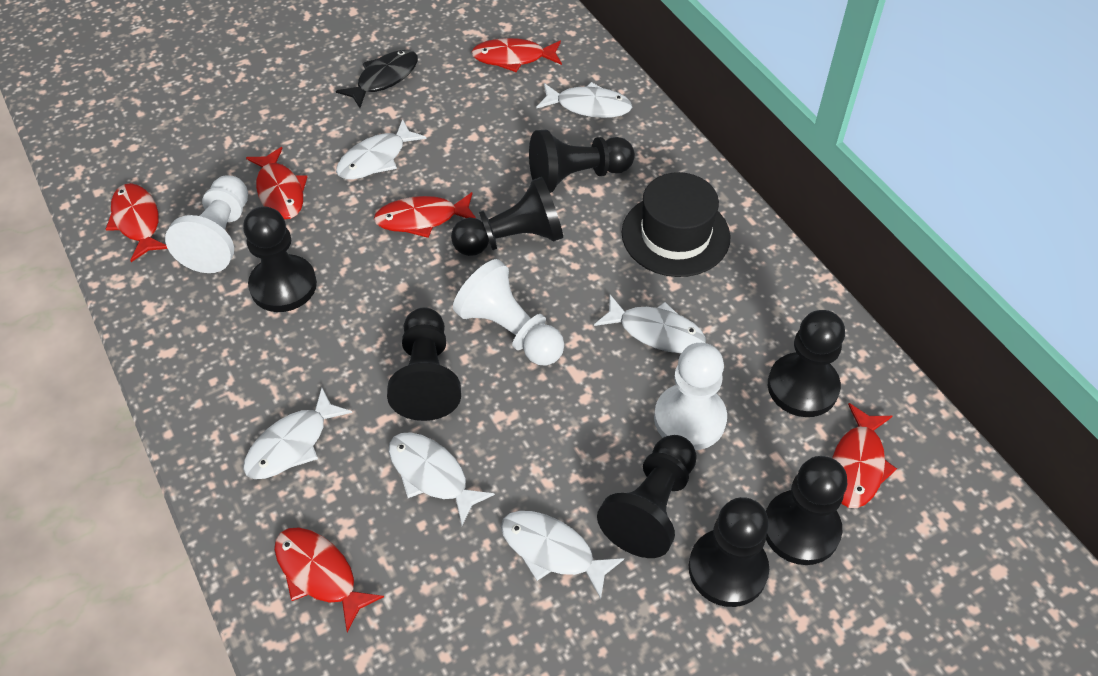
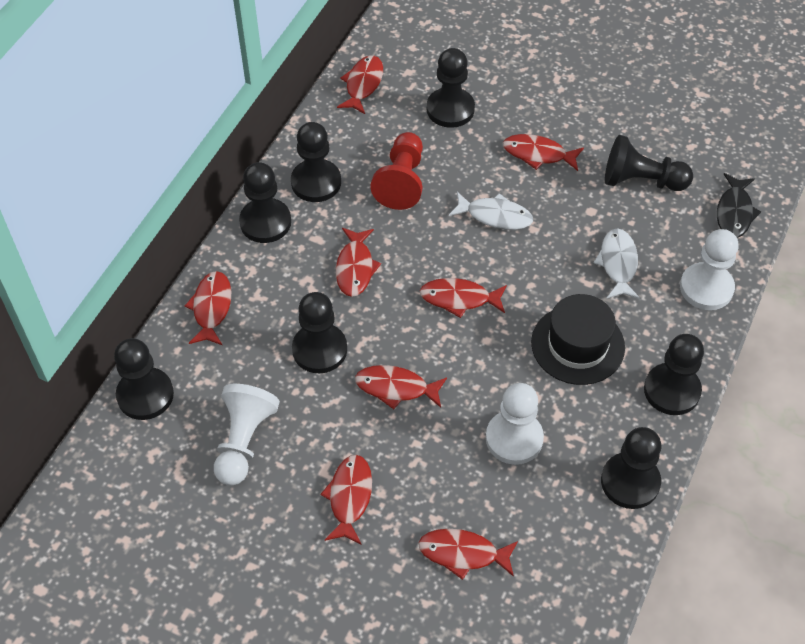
red fish: 6 -> 8
red pawn: 0 -> 1
white fish: 6 -> 2

